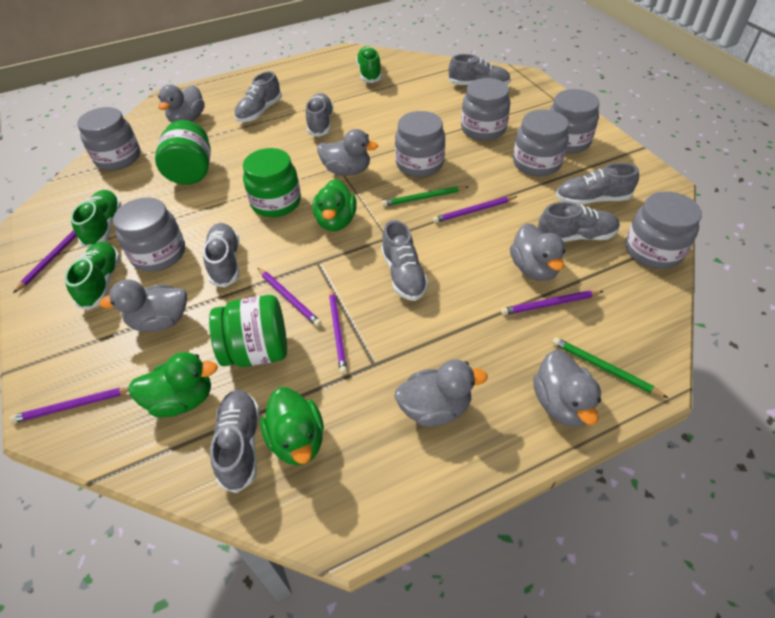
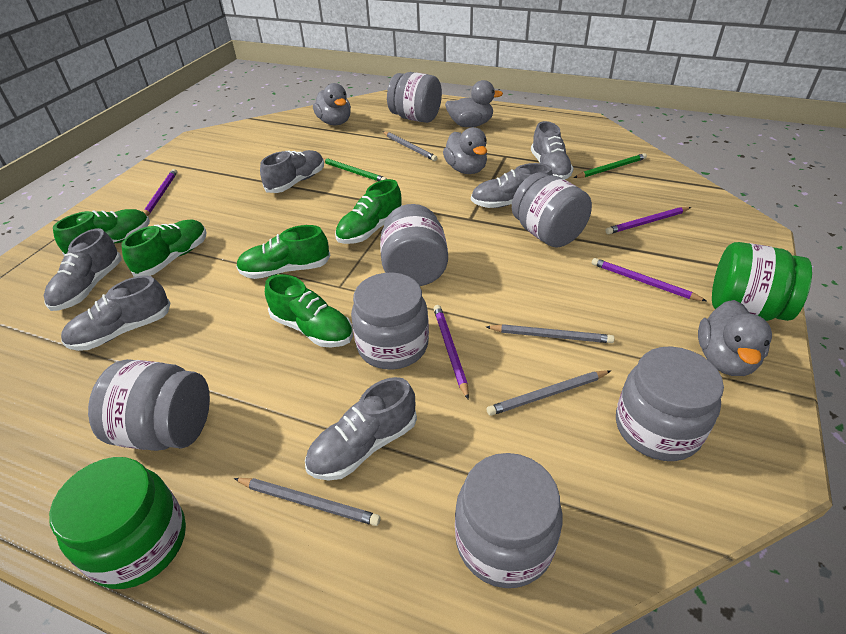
green duck: 3 -> 0
green jar: 3 -> 2
green shoe: 3 -> 5
grey duck: 6 -> 4
grey pencil: 0 -> 4
grey shoe: 8 -> 6
purple pencil: 6 -> 4

